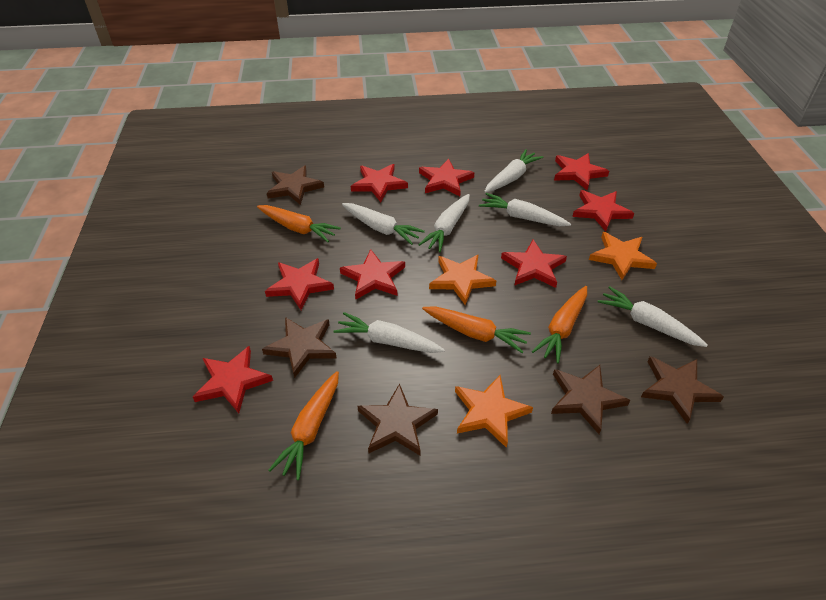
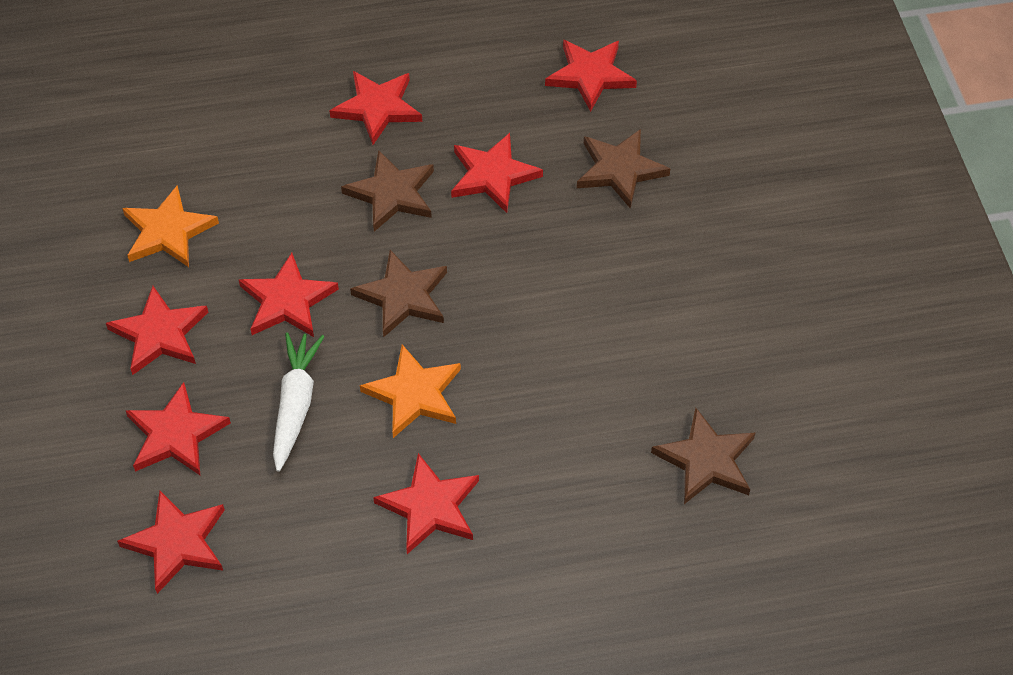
brown star: 5 -> 4
orange carrot: 4 -> 0
orange star: 3 -> 2
white carrot: 6 -> 1

